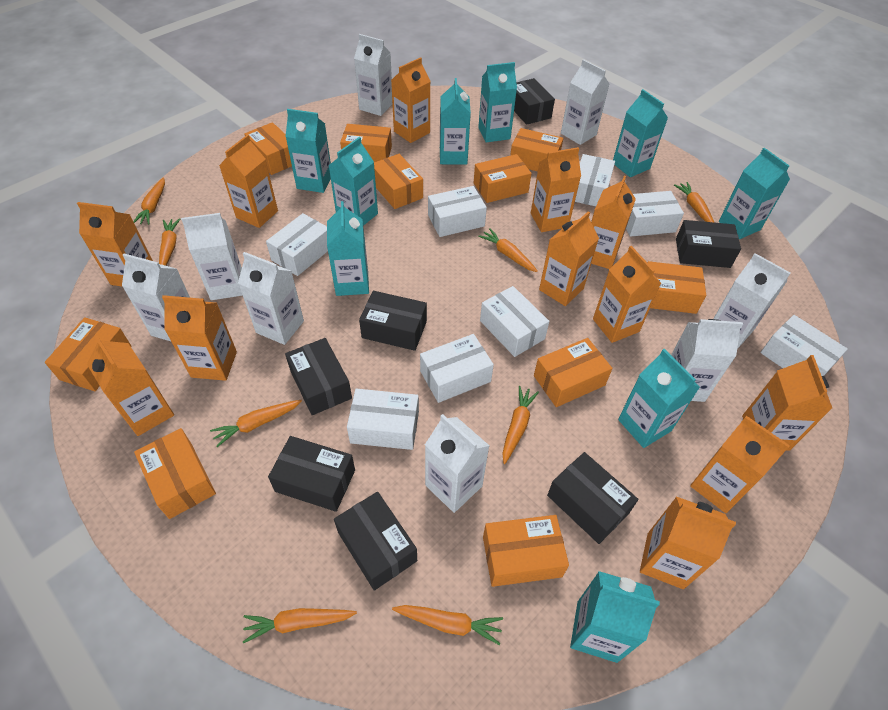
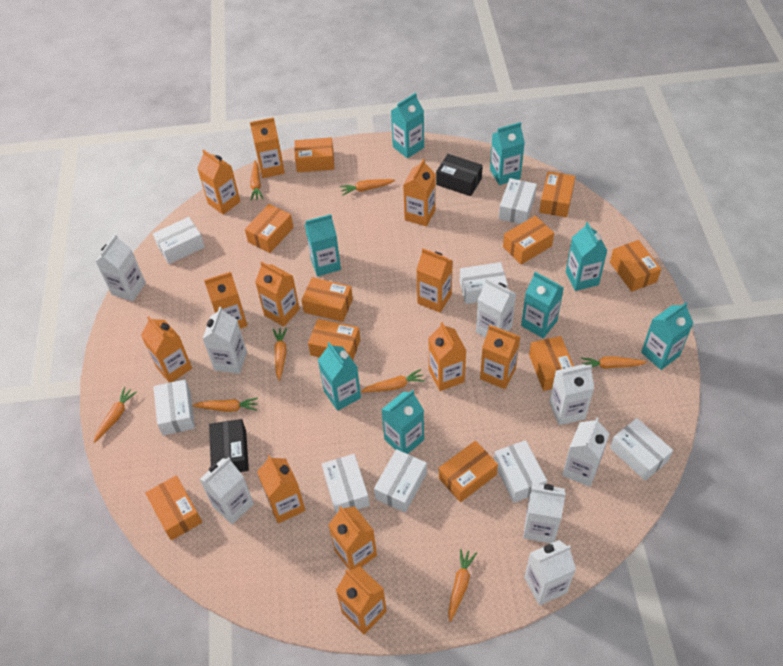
black box: 7 -> 2
turquoise carton: 9 -> 8

